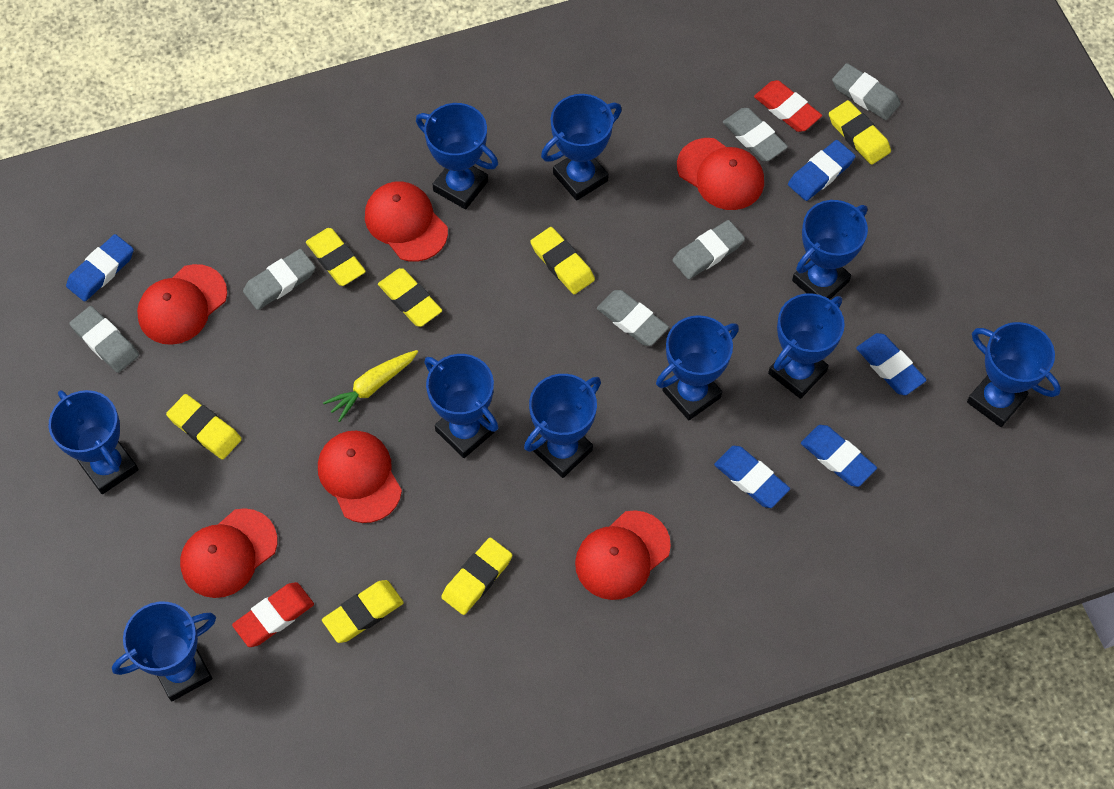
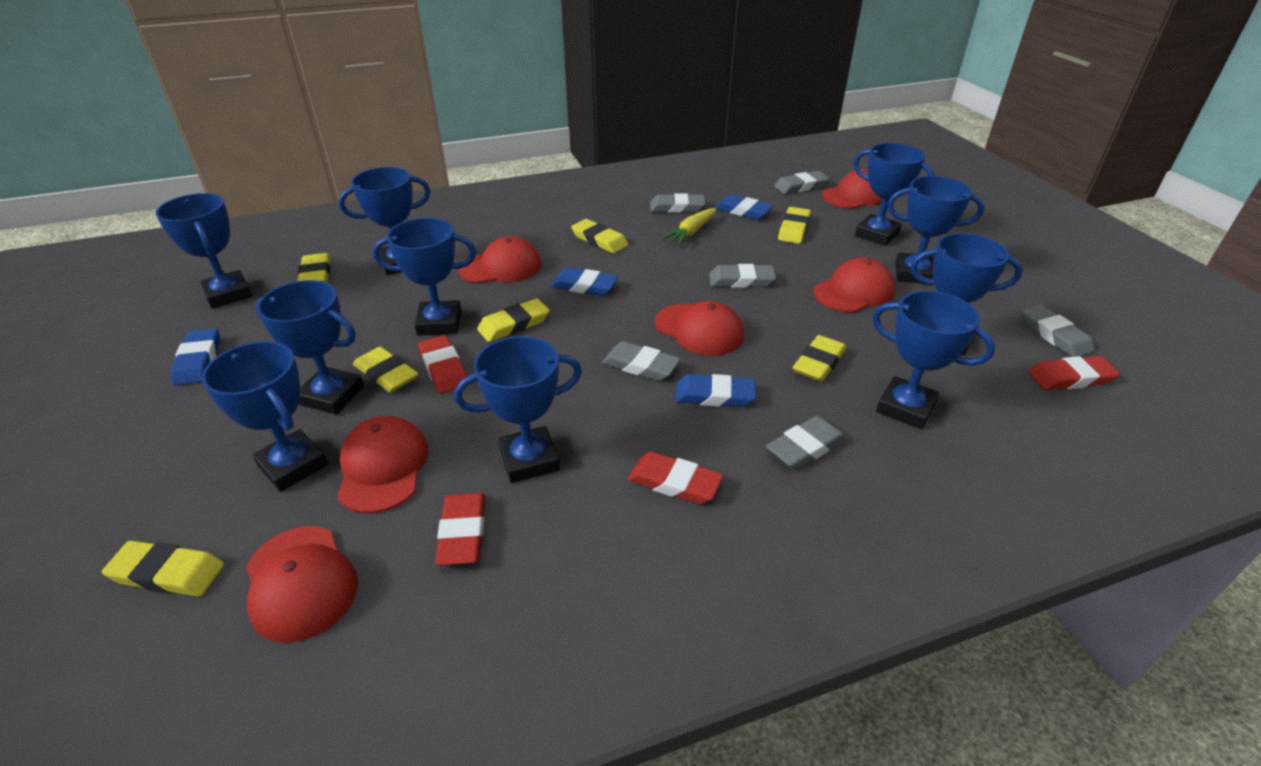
blue eraser: 5 -> 4
red eraser: 2 -> 4

